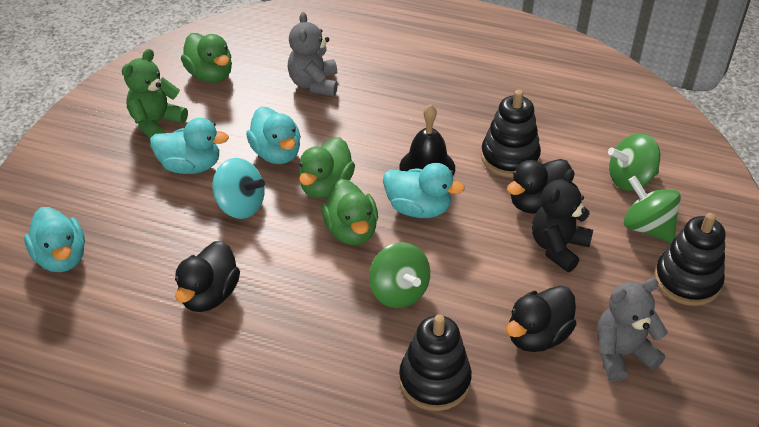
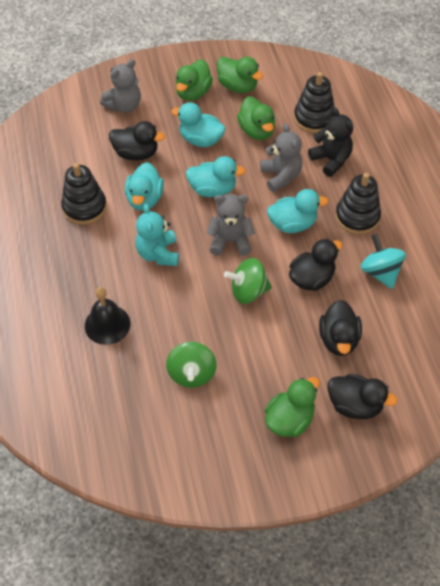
black duck: 3 -> 4
green duck: 3 -> 4
green spinning top: 3 -> 2
green teddy bear: 1 -> 0
grey teddy bear: 2 -> 3
turquoise teddy bear: 0 -> 1

